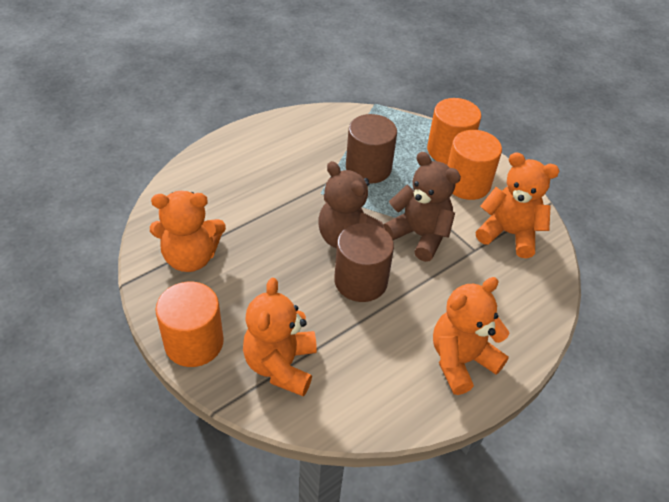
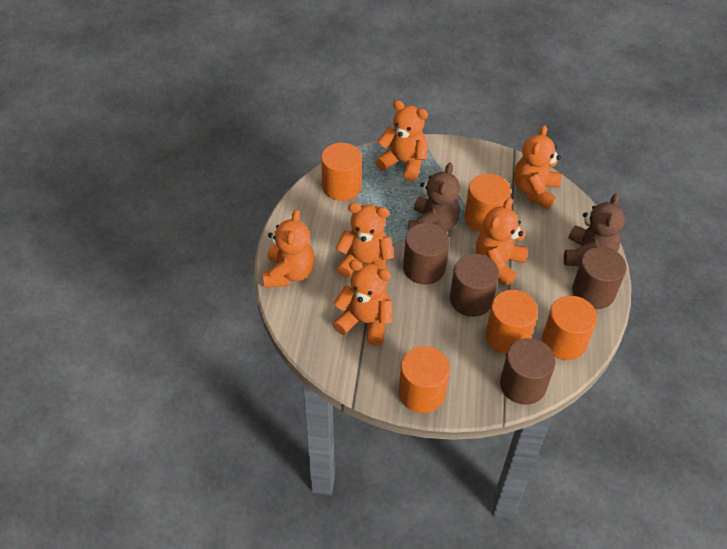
brown cylinder: 2 -> 4
orange cylinder: 3 -> 5
orange teddy bear: 4 -> 6

